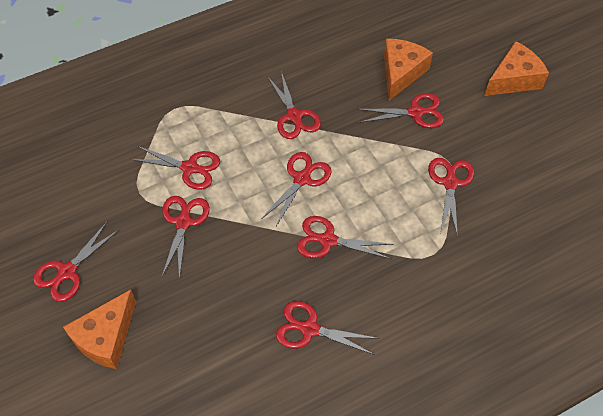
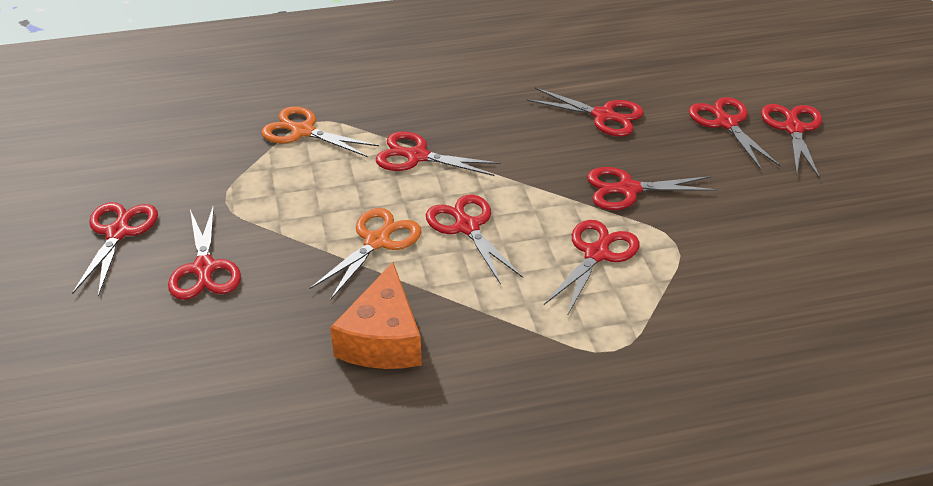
orange cheese: 3 -> 1
orange scissors: 0 -> 2

